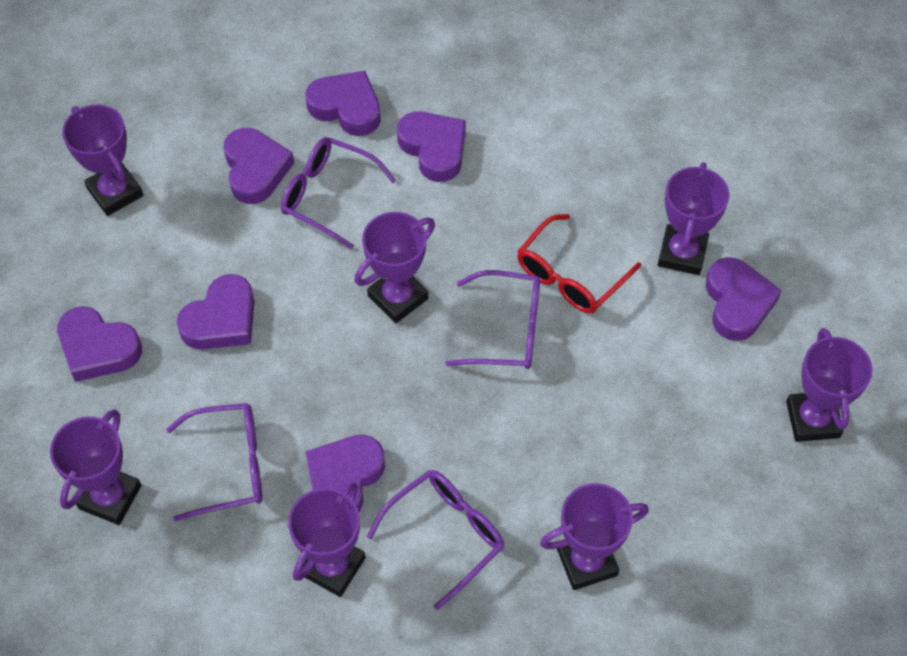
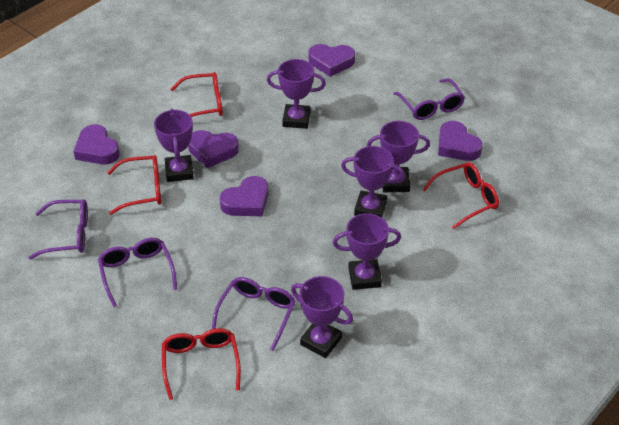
purple heart: 7 -> 5
purple trophy: 7 -> 6
red glasses: 1 -> 4

